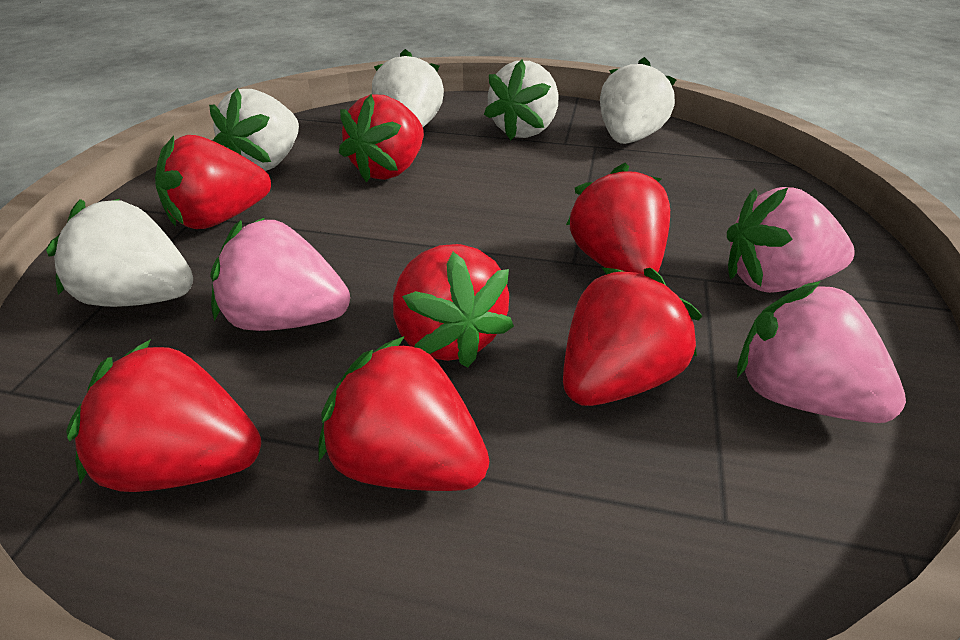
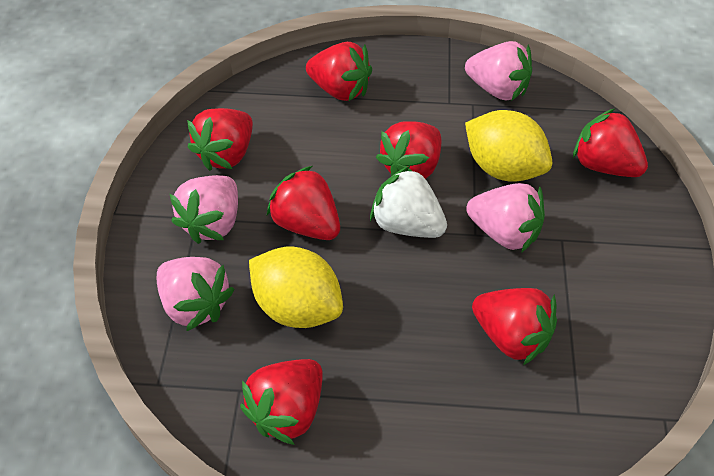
pink strawberry: 3 -> 4
white strawberry: 5 -> 1
yellow lemon: 0 -> 2

